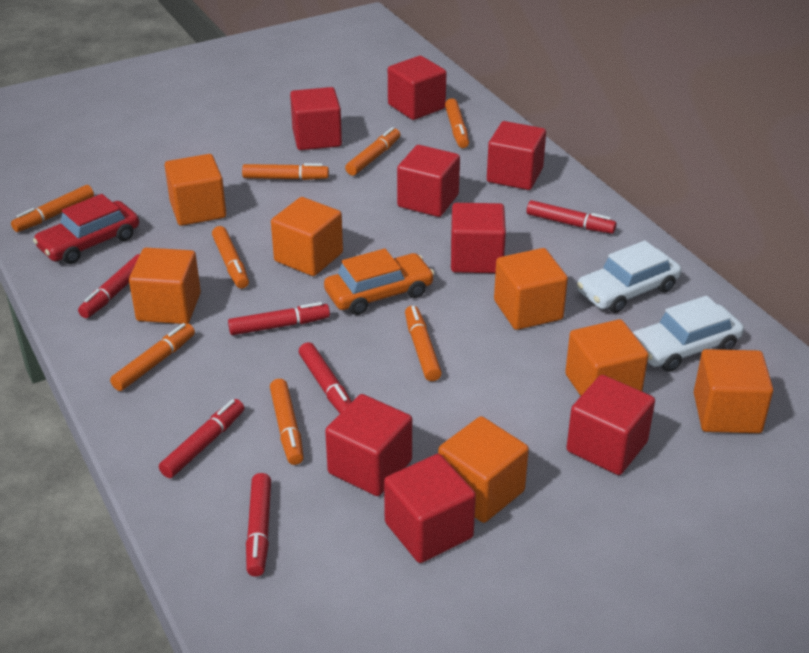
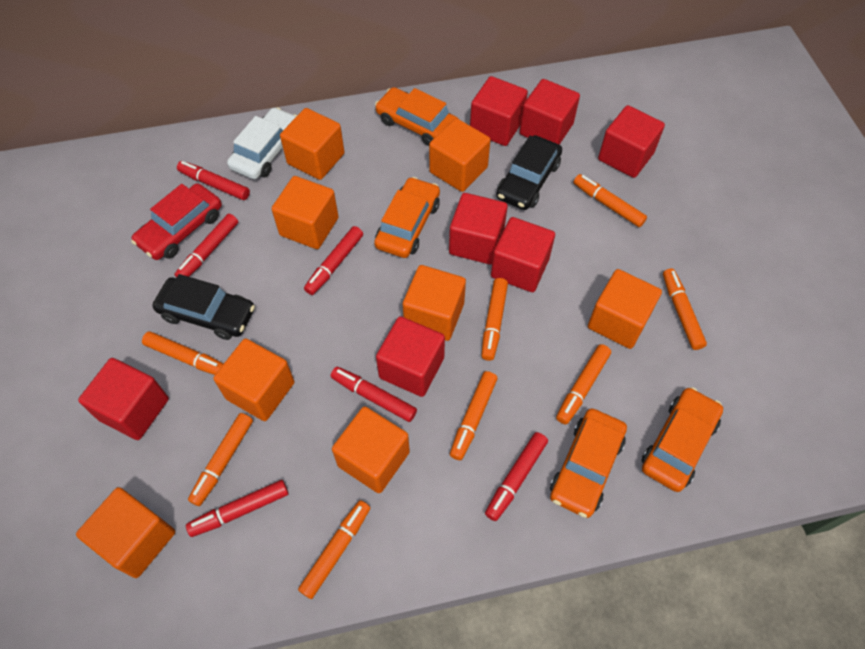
black car: 0 -> 2
orange car: 1 -> 4
orange cube: 7 -> 8
red cube: 8 -> 7
white car: 2 -> 1

